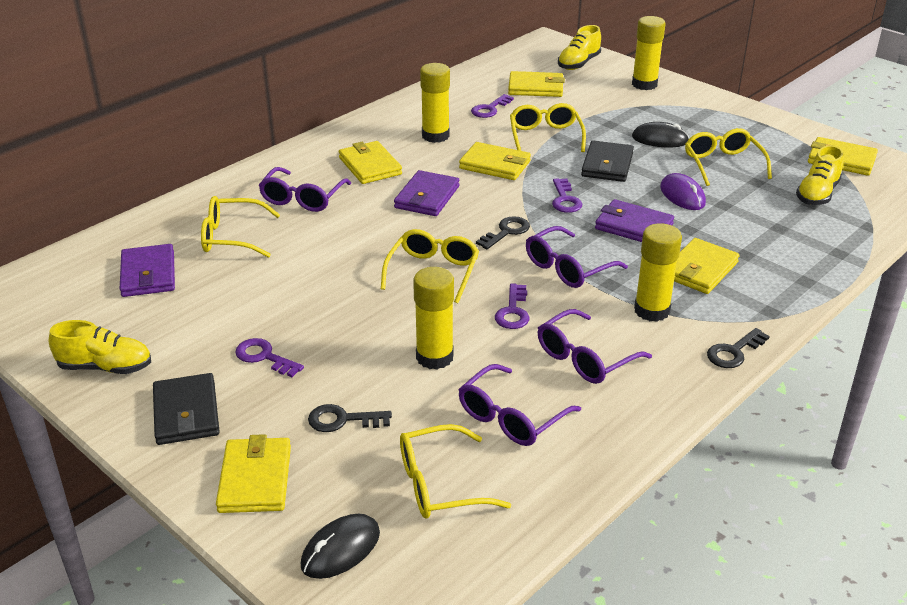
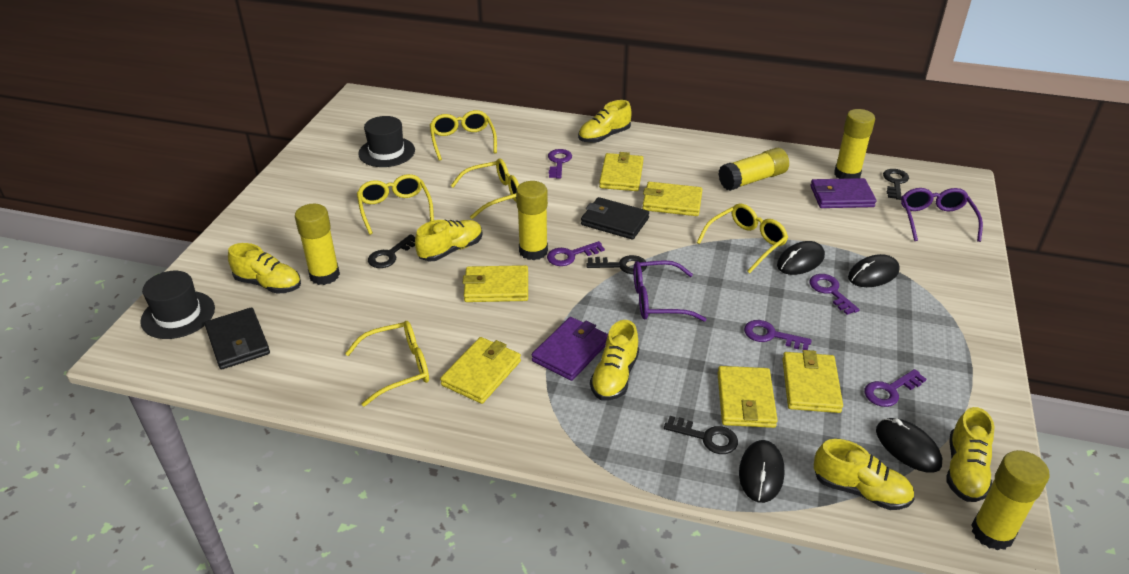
black hat: 0 -> 2
black key: 3 -> 4
black mouse: 2 -> 4
purple glasses: 4 -> 2
purple key: 4 -> 5
purple mouse: 1 -> 0
purple wallet: 3 -> 2
yellow glue stick: 4 -> 5
yellow shoe: 3 -> 6

